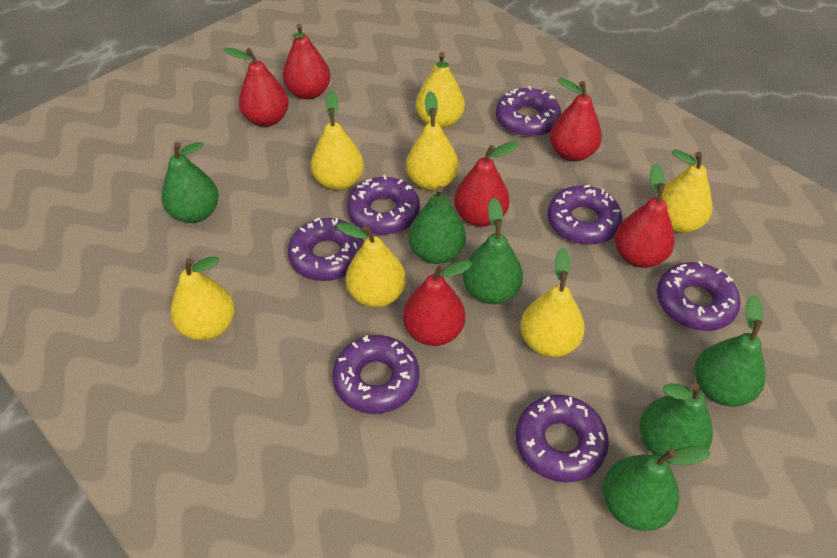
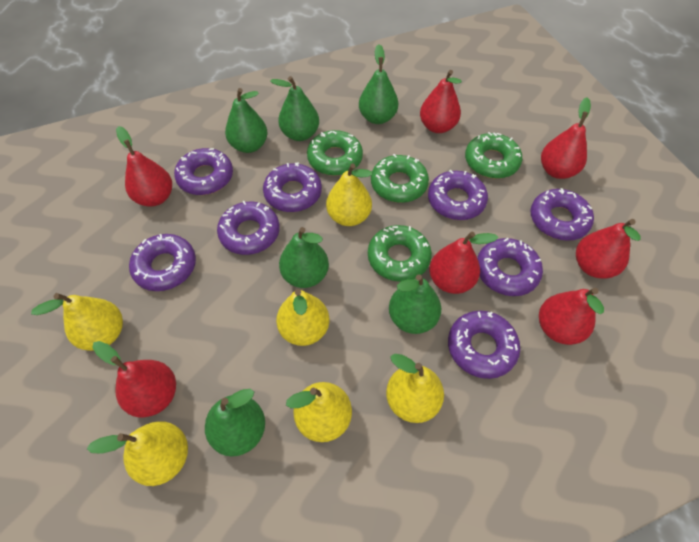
green donut: 0 -> 4
purple donut: 7 -> 8
red pear: 6 -> 7
yellow pear: 7 -> 6

